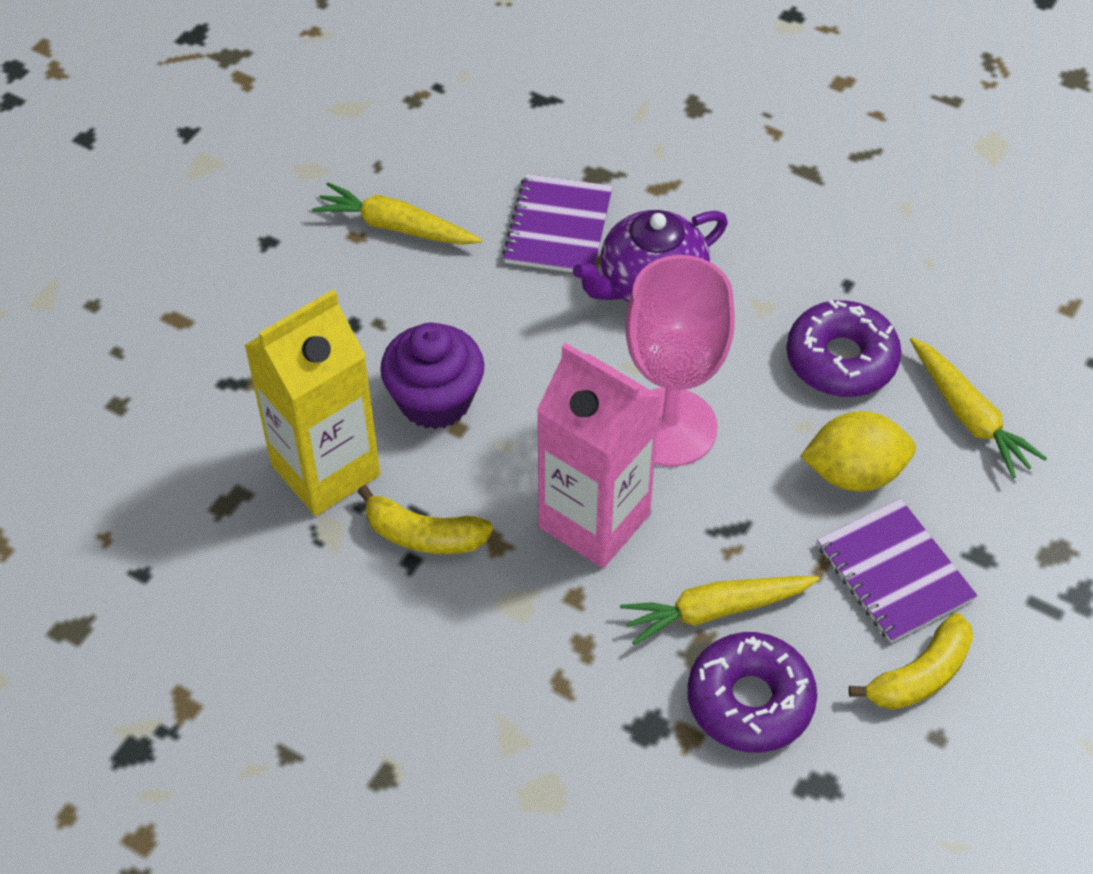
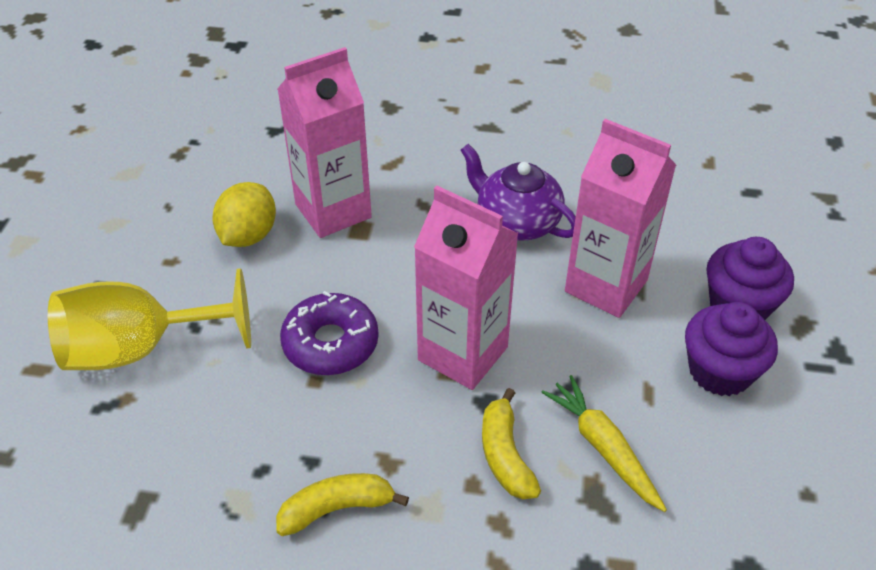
pink carton: 1 -> 3
pink goblet: 1 -> 0
purple cupcake: 1 -> 2
purple donut: 2 -> 1
purple notebook: 2 -> 0
yellow carrot: 3 -> 1
yellow carton: 1 -> 0
yellow goblet: 0 -> 1

